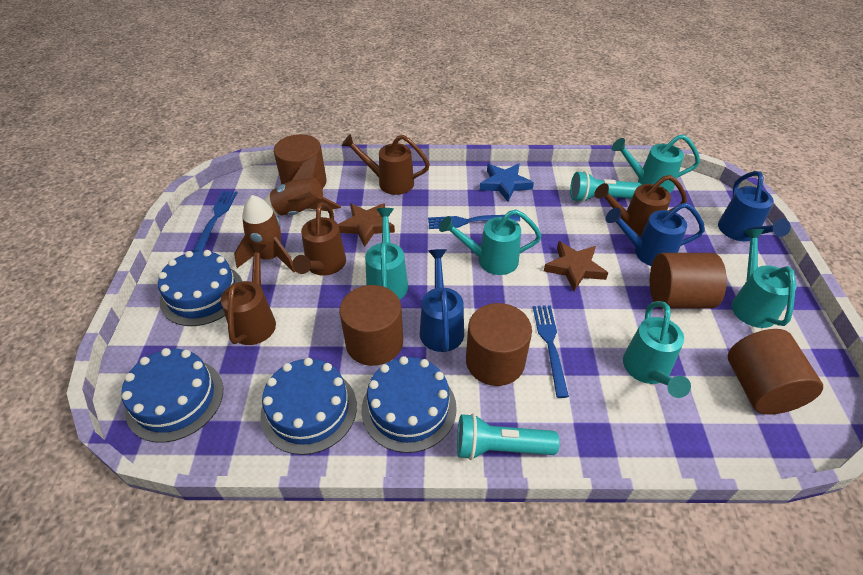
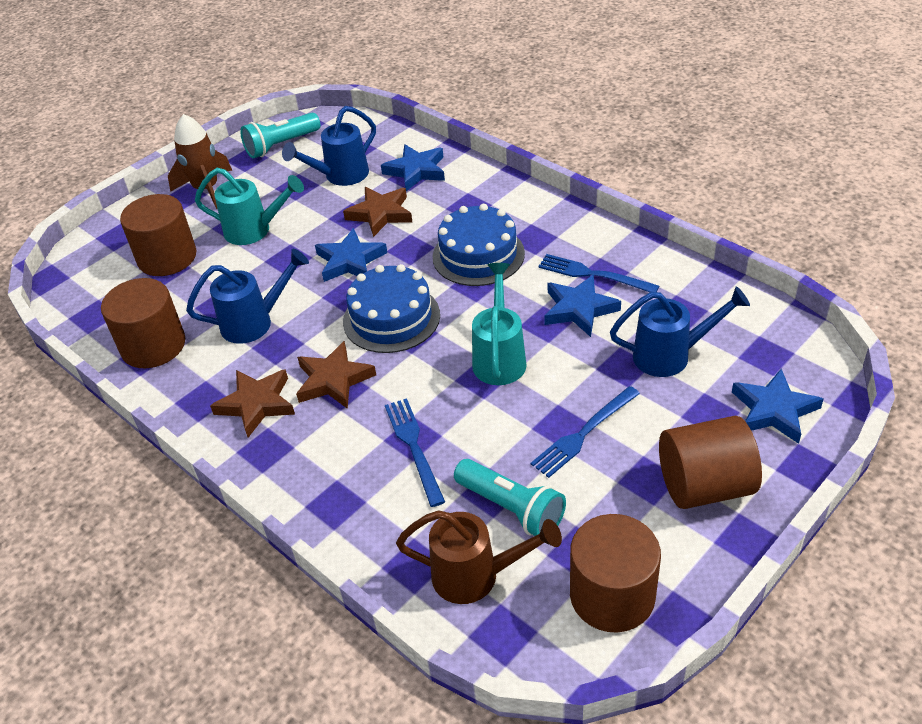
blue cake: 4 -> 2
blue star: 1 -> 4
brown cylinder: 5 -> 4
brown rocket: 2 -> 1
brown star: 2 -> 3
brown watering can: 4 -> 1
turquoise watering can: 5 -> 2

